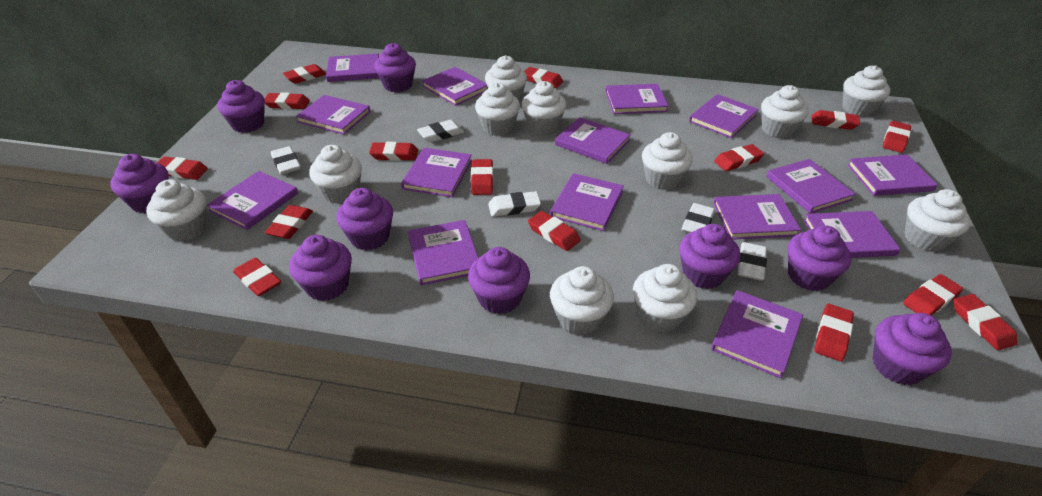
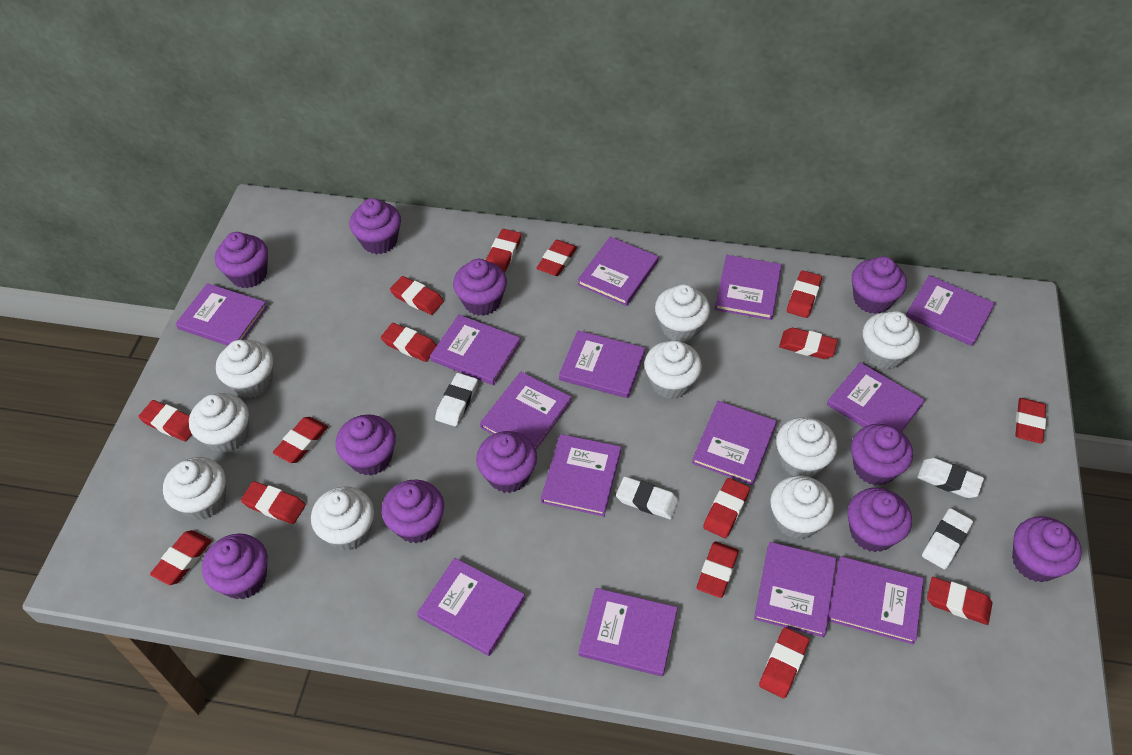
purple book: 15 -> 14
purple cupcake: 9 -> 11
white cupcake: 11 -> 9
white eraser: 5 -> 4

